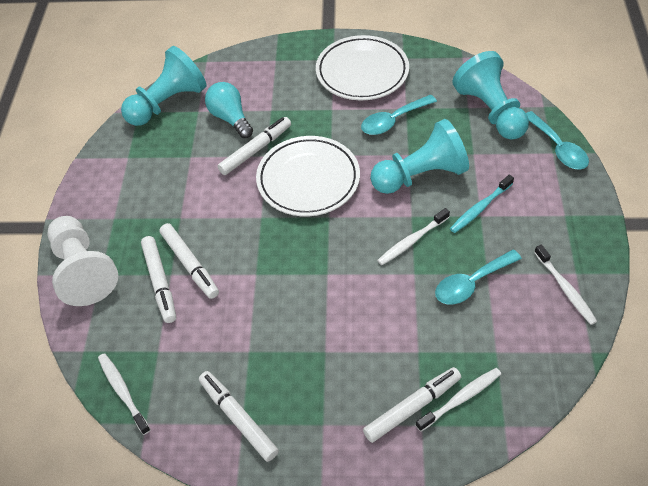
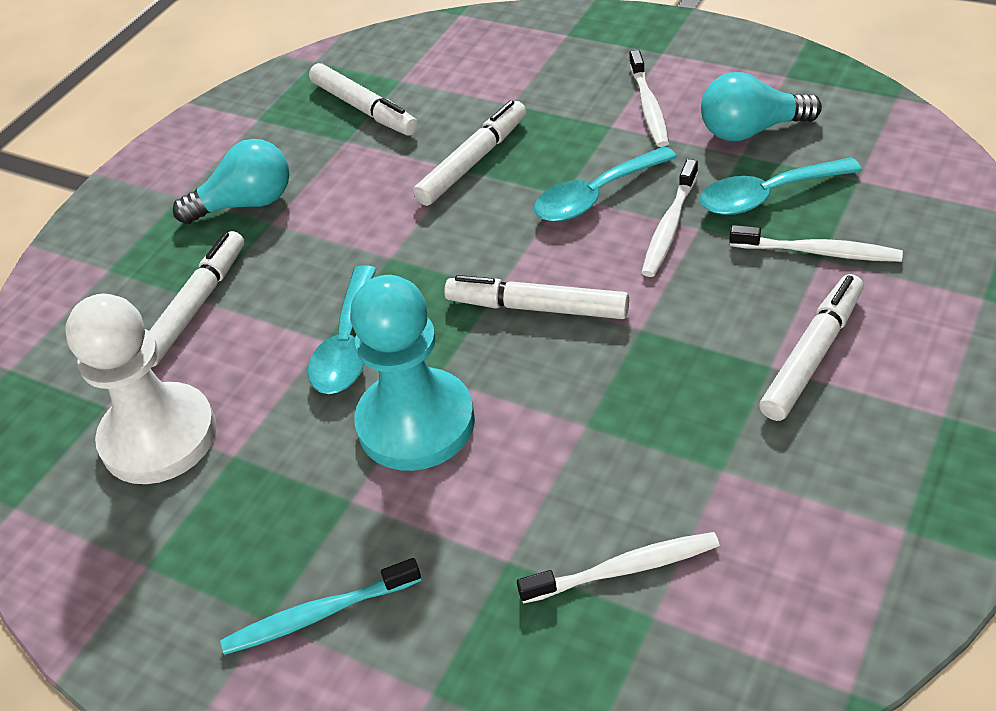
turquoise light bulb: 1 -> 2
turquoise pawn: 3 -> 1
white plate: 2 -> 0

